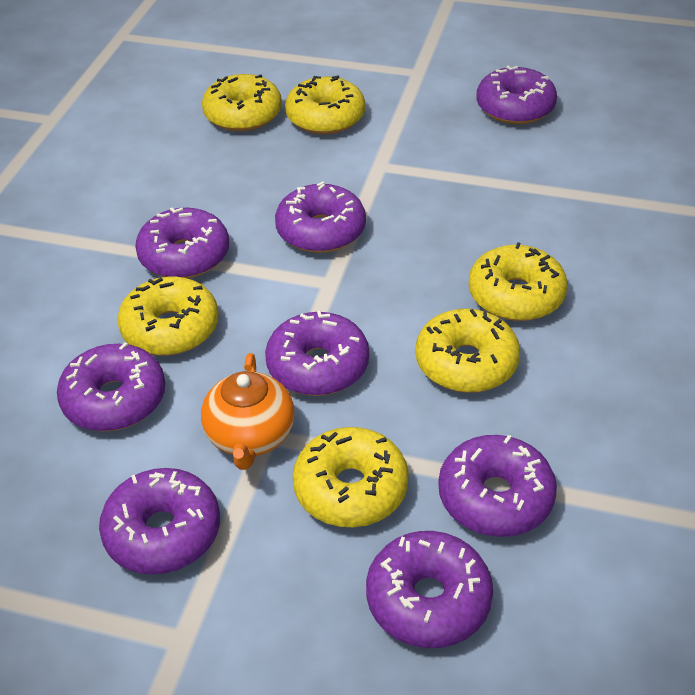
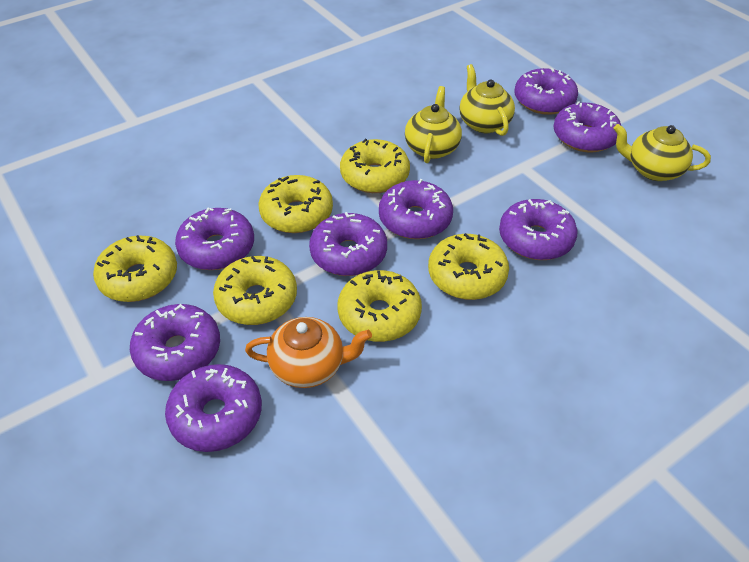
yellow teapot: 0 -> 3

